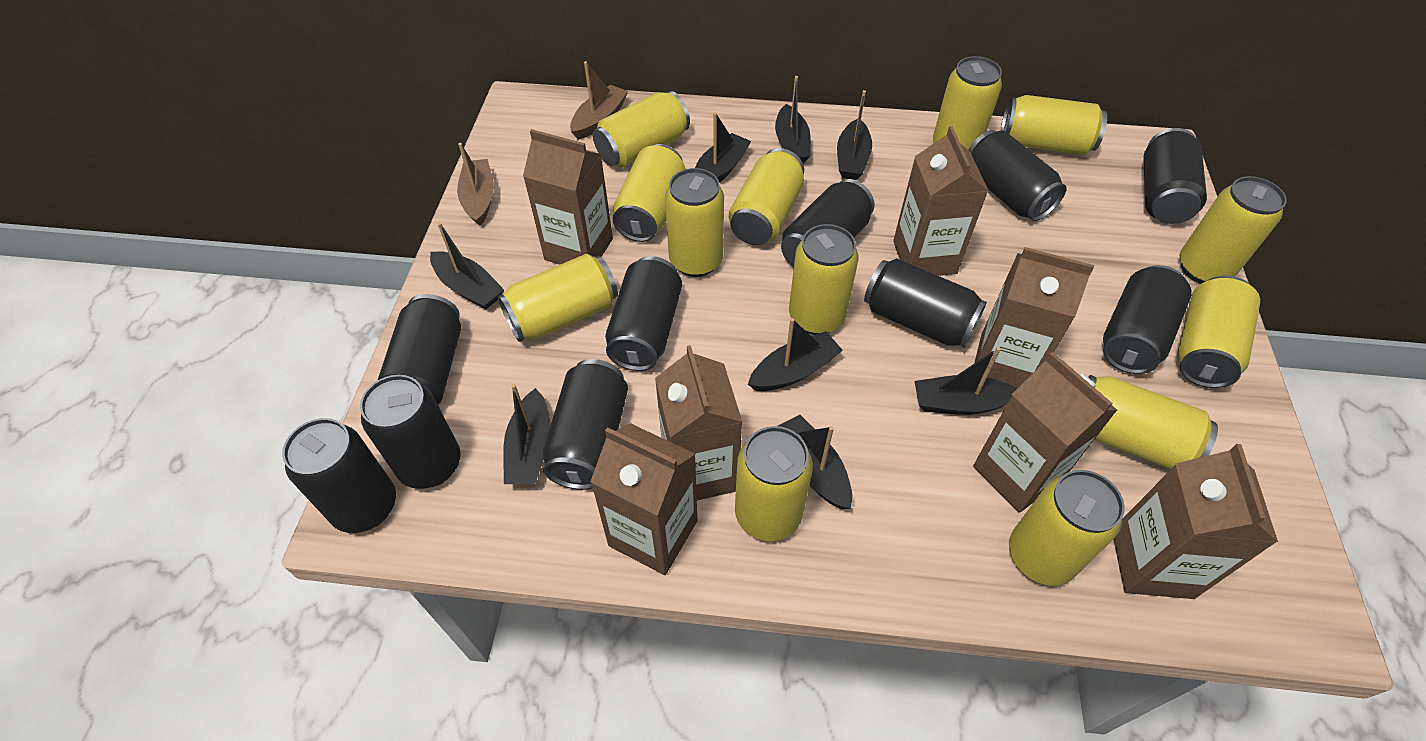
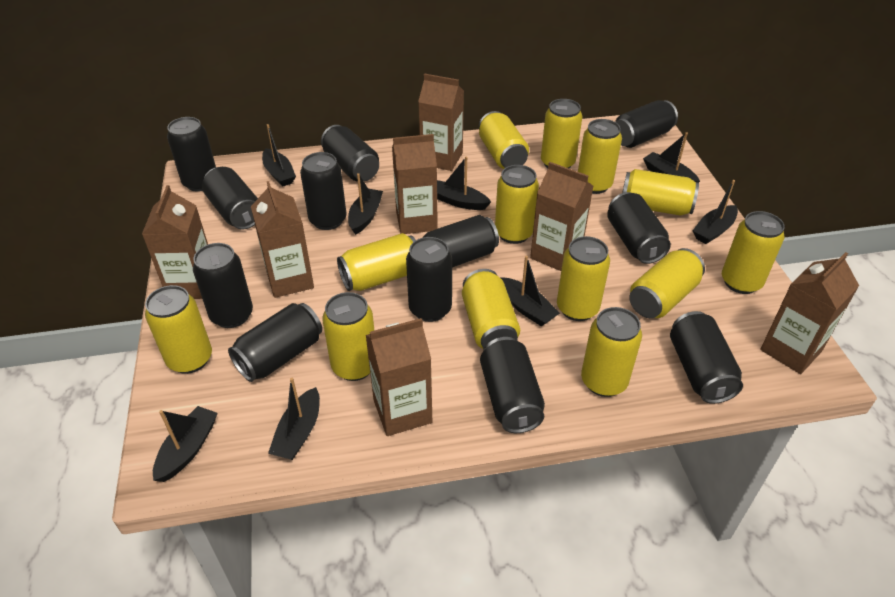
black can: 10 -> 12
brown boat: 2 -> 0

